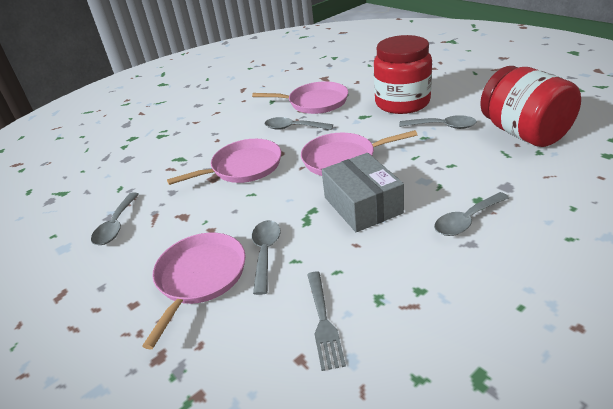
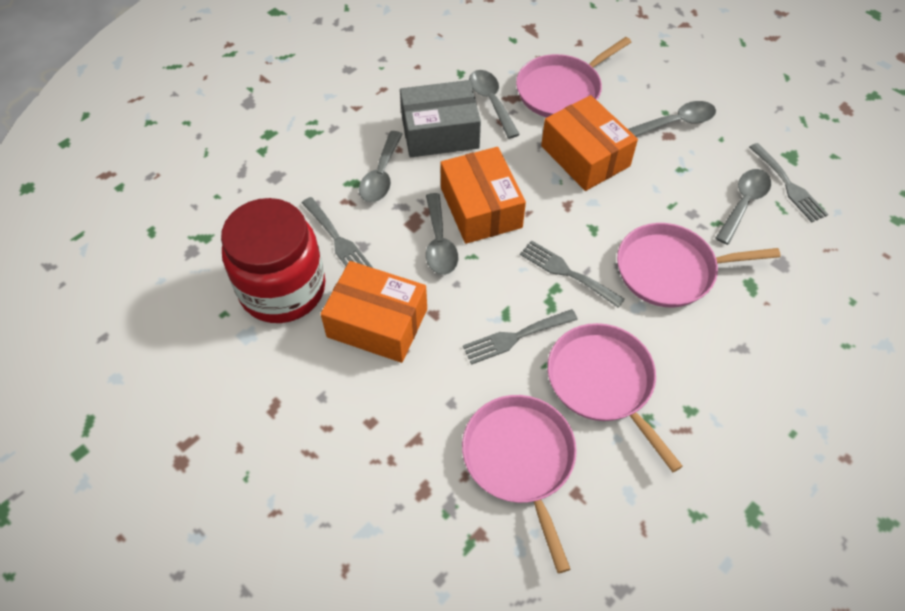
grey fork: 1 -> 4
orange box: 0 -> 3
red jar: 2 -> 1

